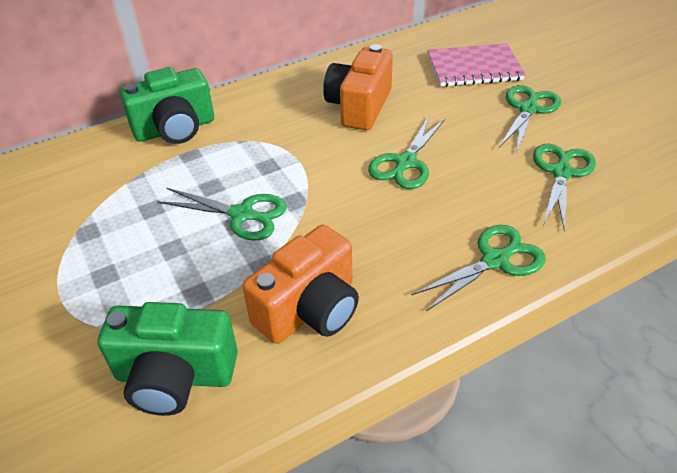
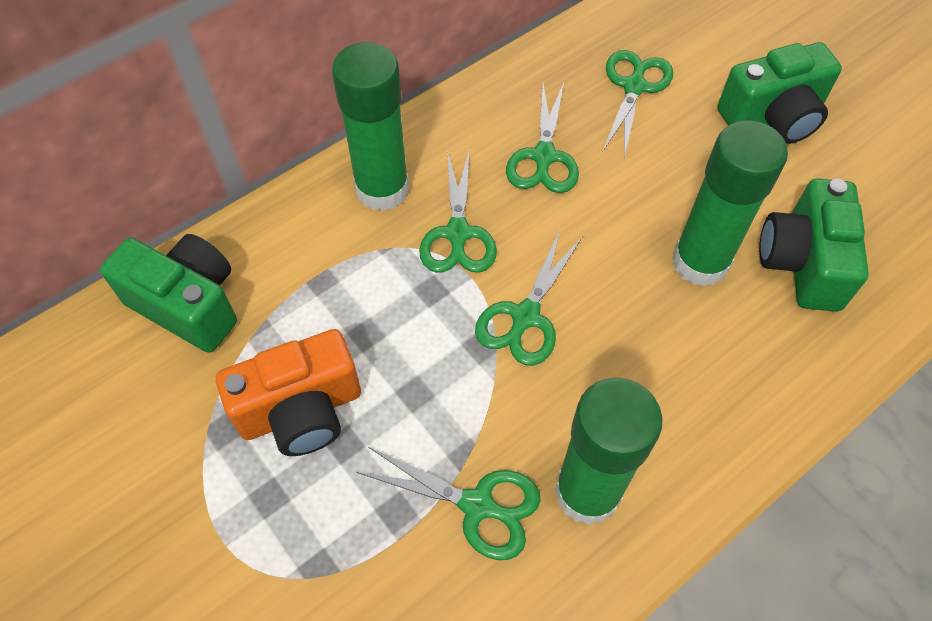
green camera: 2 -> 3
green glue stick: 0 -> 3
orange camera: 2 -> 1
pink notebook: 1 -> 0

